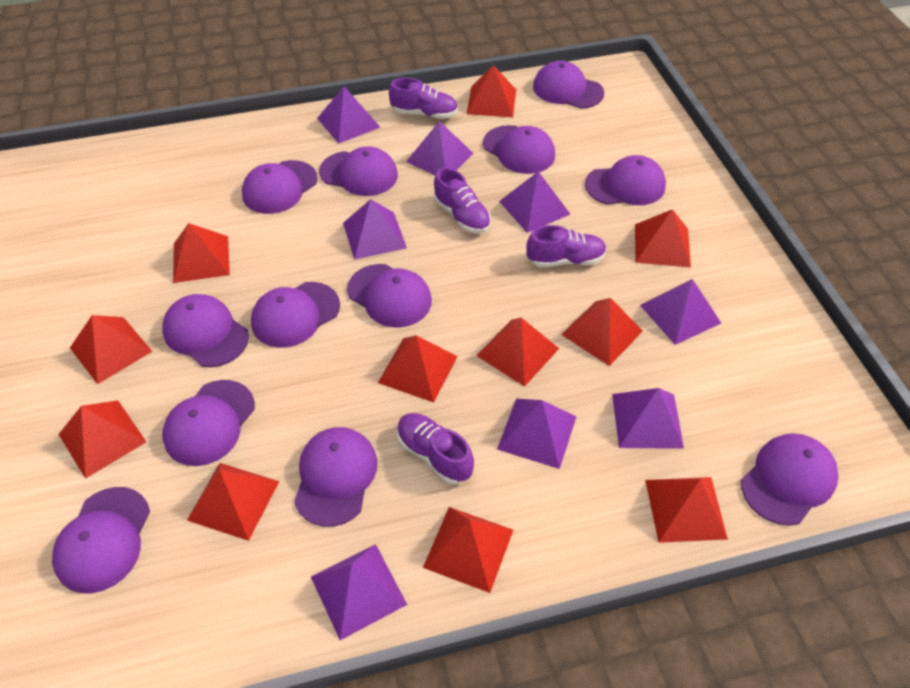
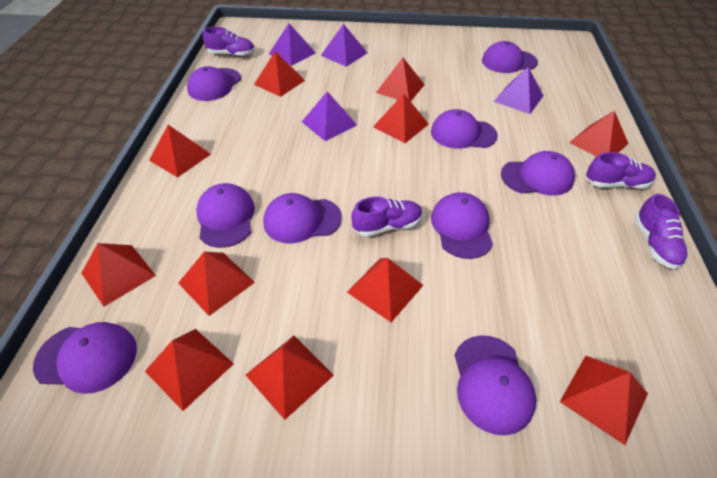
purple cap: 12 -> 9
purple pyramid: 8 -> 4

